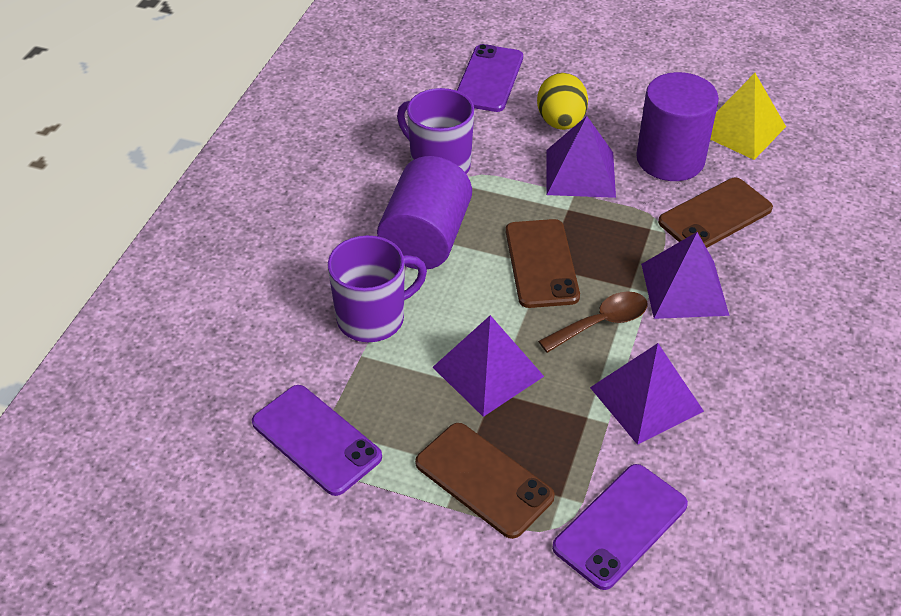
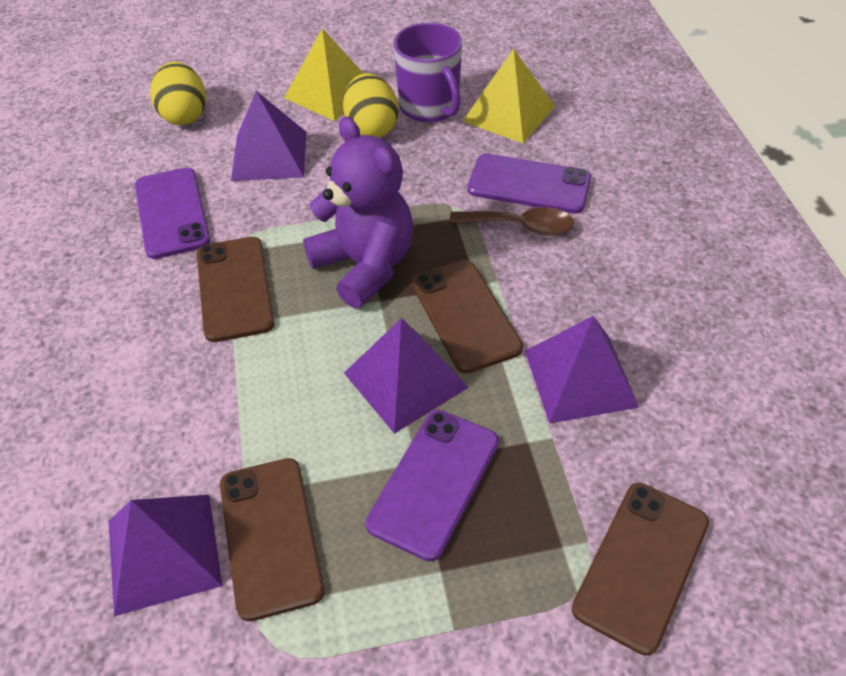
brown phone: 3 -> 4
purple cylinder: 2 -> 0
purple mug: 2 -> 1
purple teddy bear: 0 -> 1
yellow egg: 1 -> 2
yellow pyramid: 1 -> 2

